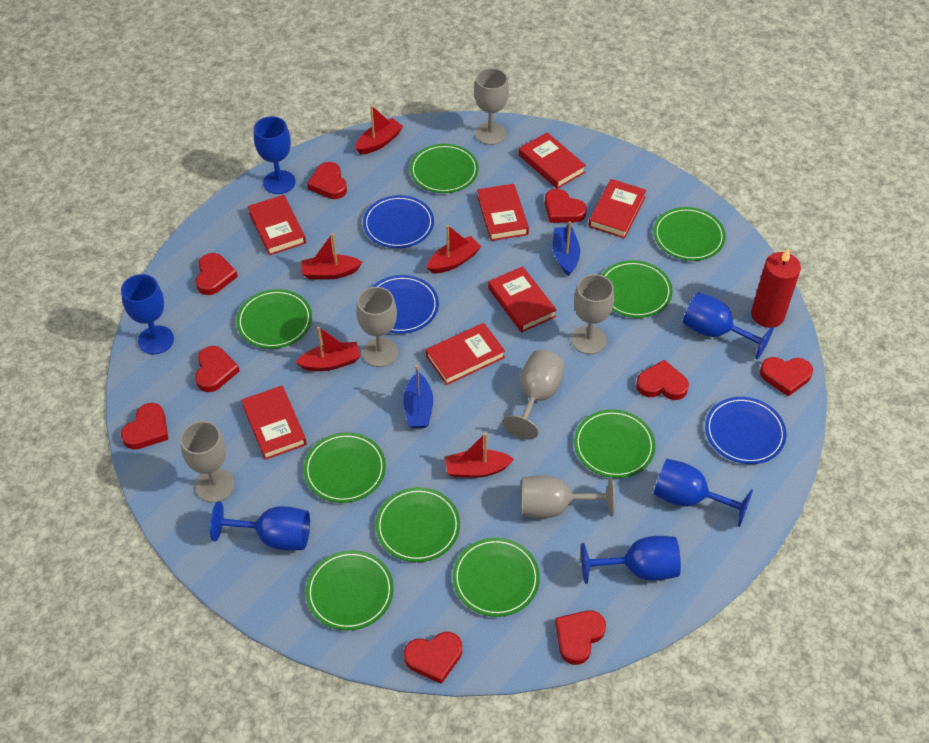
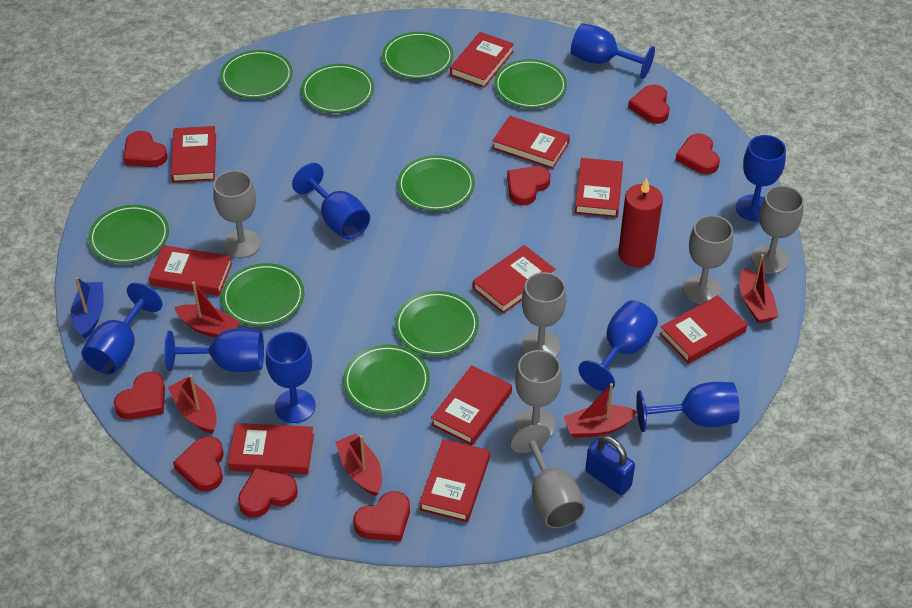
blue boat: 2 -> 1
blue goblet: 6 -> 8
blue padlock: 0 -> 1
blue plate: 3 -> 0
red book: 7 -> 10
red heart: 9 -> 8

